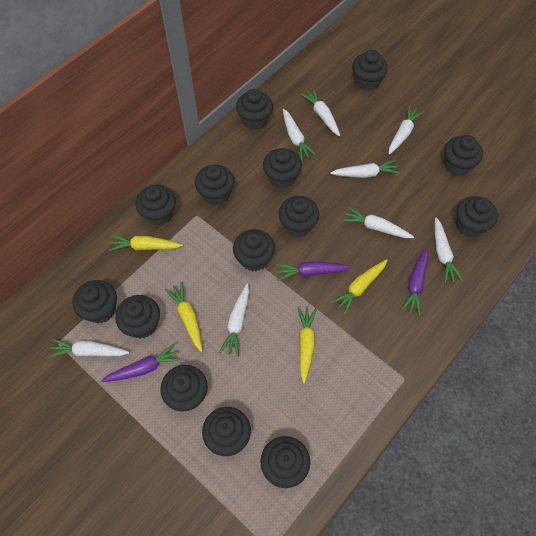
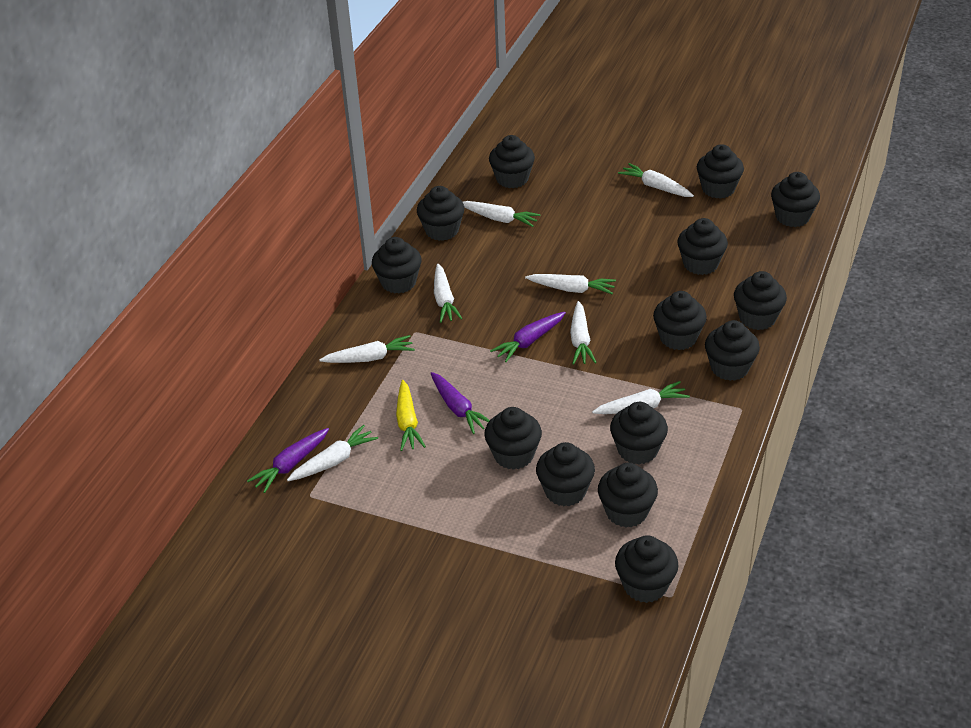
yellow carrot: 4 -> 1

